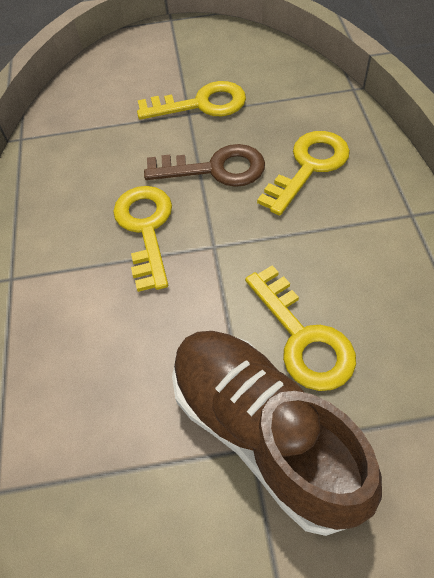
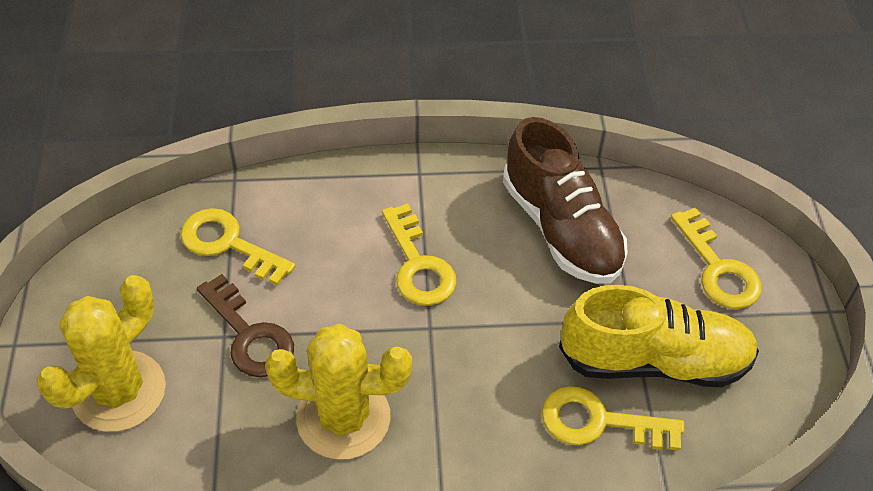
yellow cactus: 0 -> 2
yellow shoe: 0 -> 1

